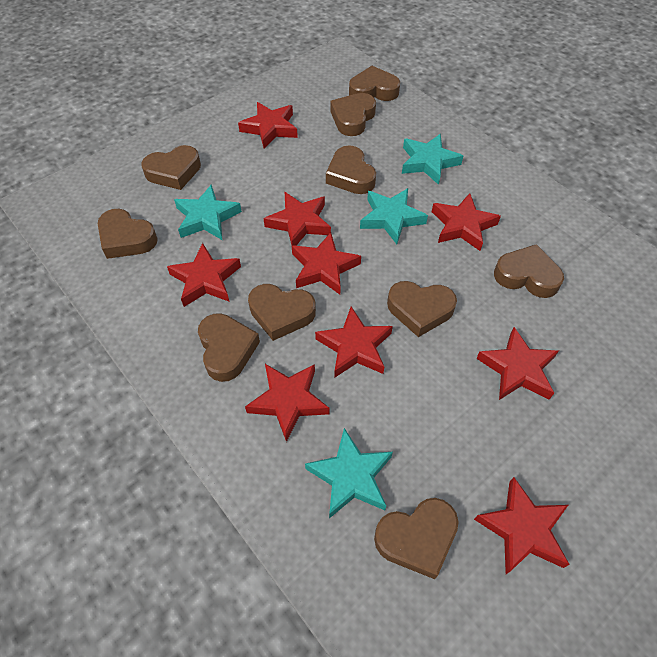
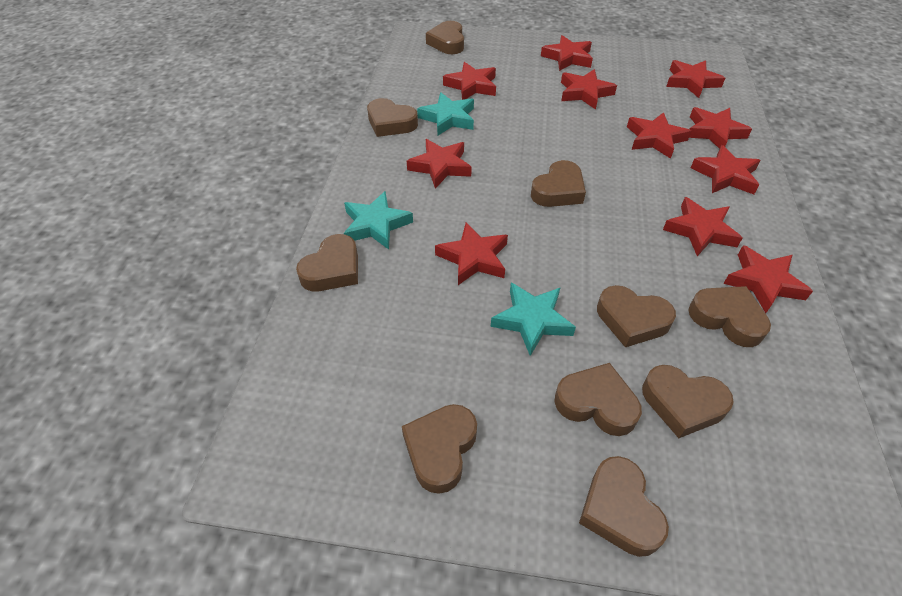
red star: 9 -> 11
turquoise star: 4 -> 3

